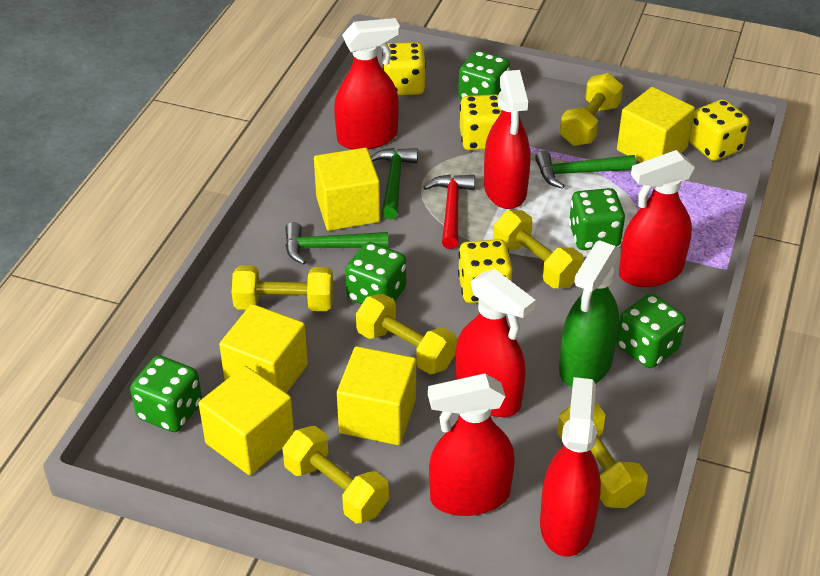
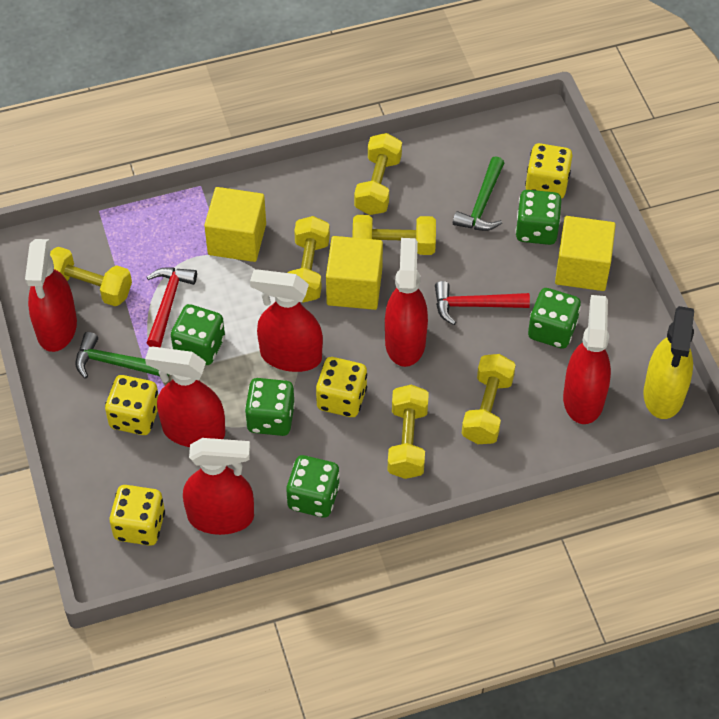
green hammer: 3 -> 2
green spray bottle: 1 -> 0
red hammer: 1 -> 2
yellow cube: 5 -> 3
yellow spray bottle: 0 -> 1

